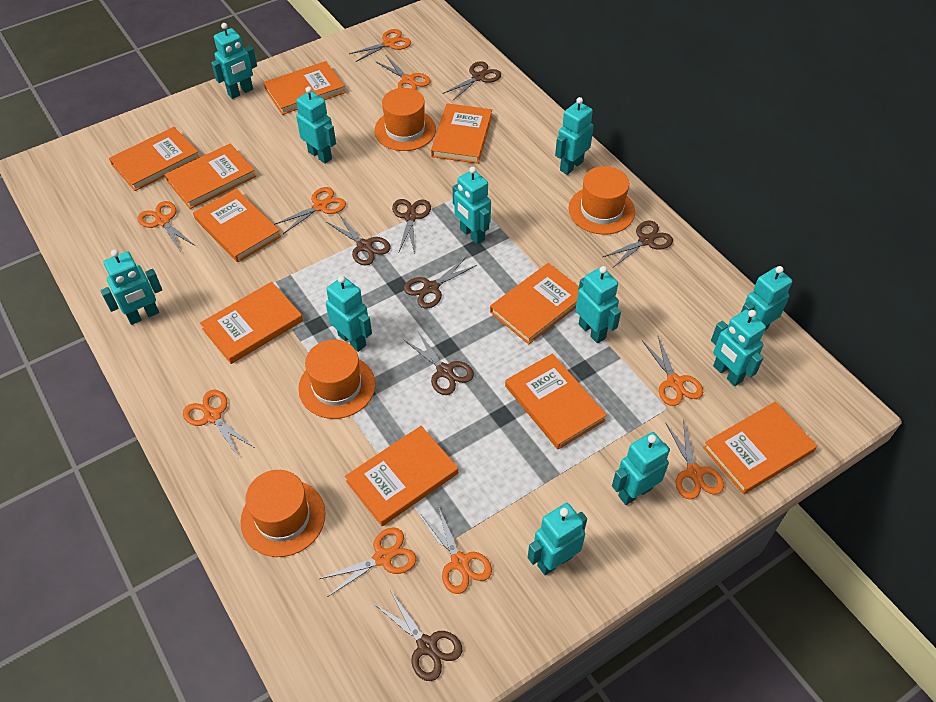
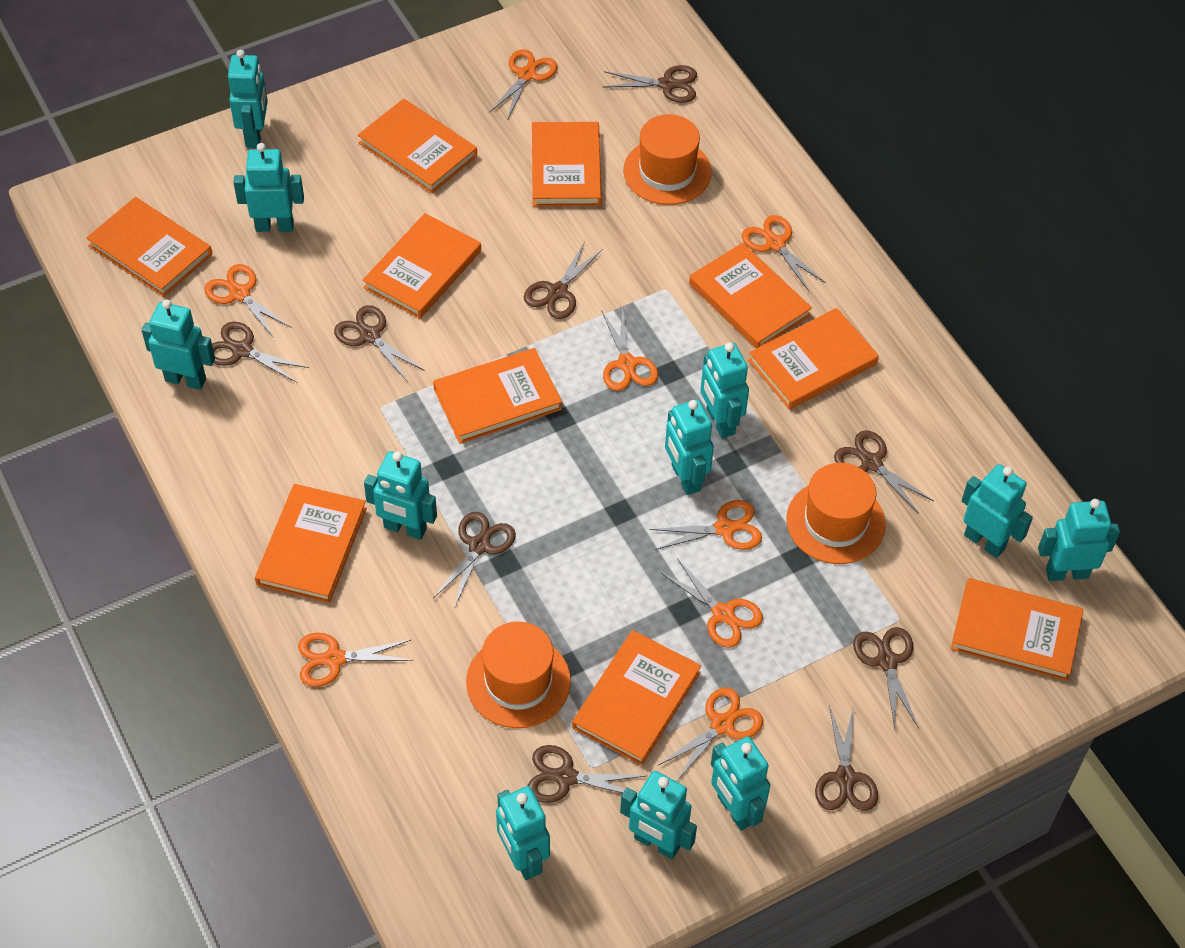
brown scissors: 7 -> 9
orange hat: 4 -> 3
orange scissors: 9 -> 8

